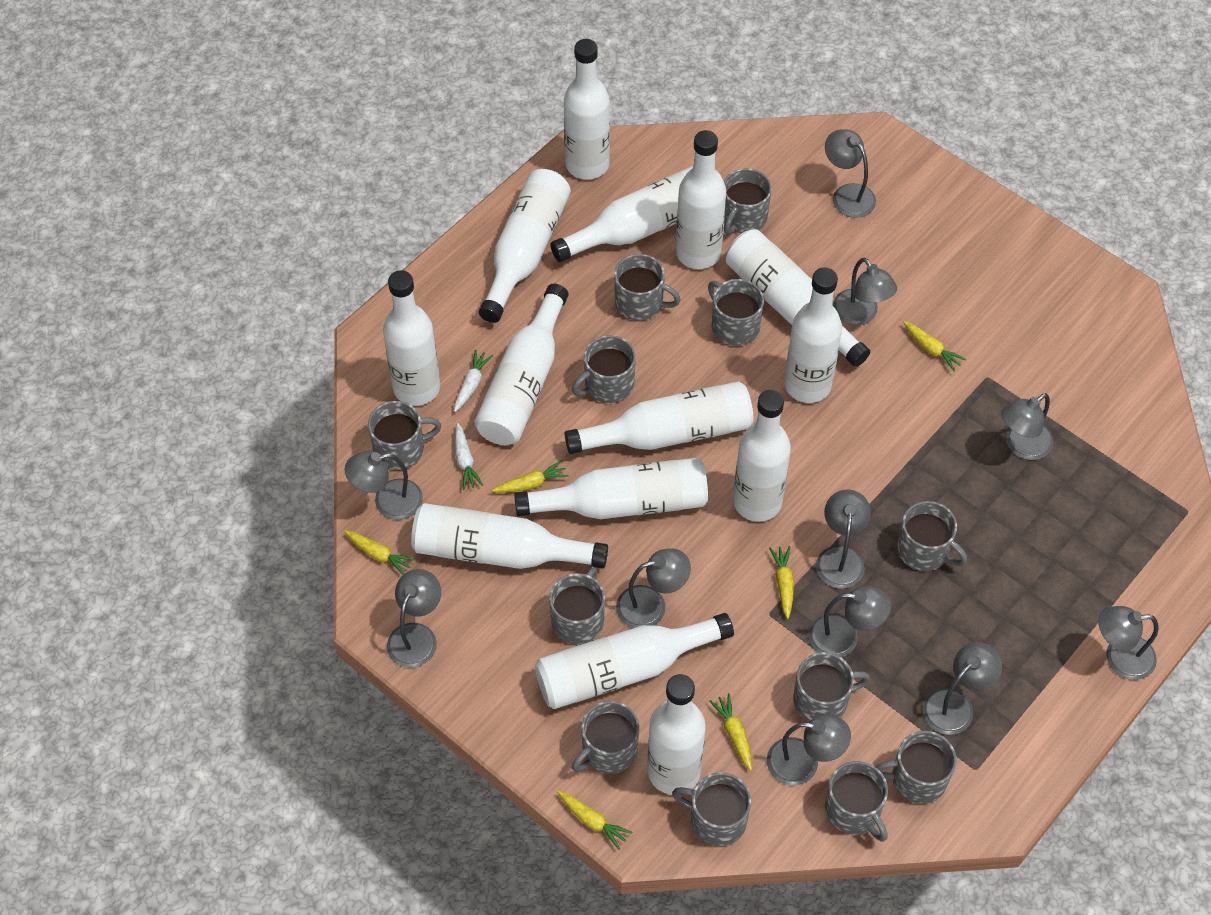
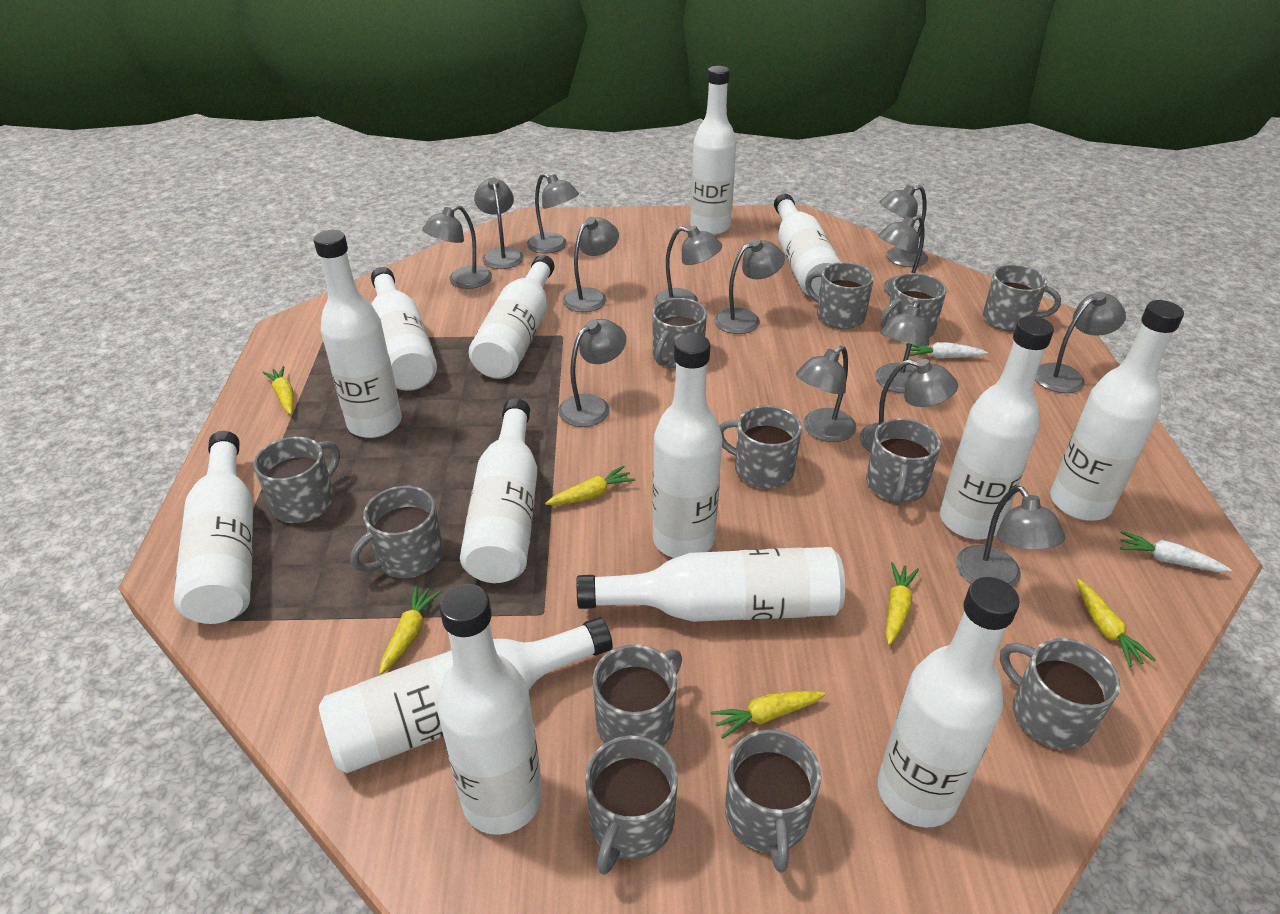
grey lamp: 11 -> 14

